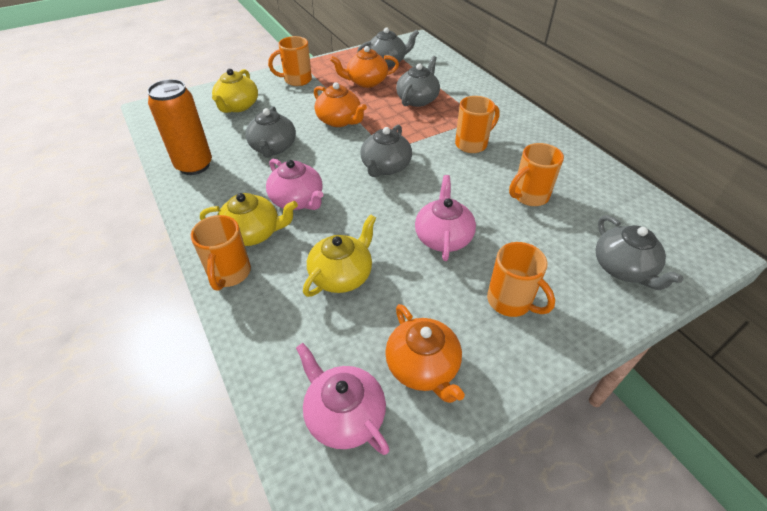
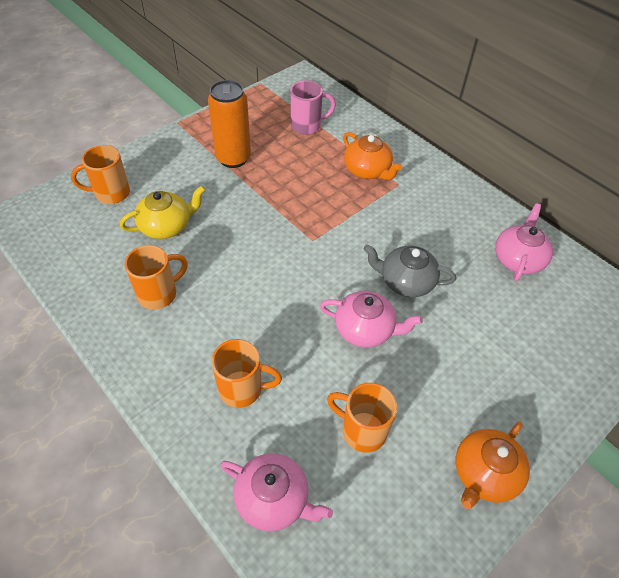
grey teapot: 5 -> 1
orange mug: 5 -> 4
orange teapot: 3 -> 2
pink mug: 0 -> 1
yellow teapot: 3 -> 1

